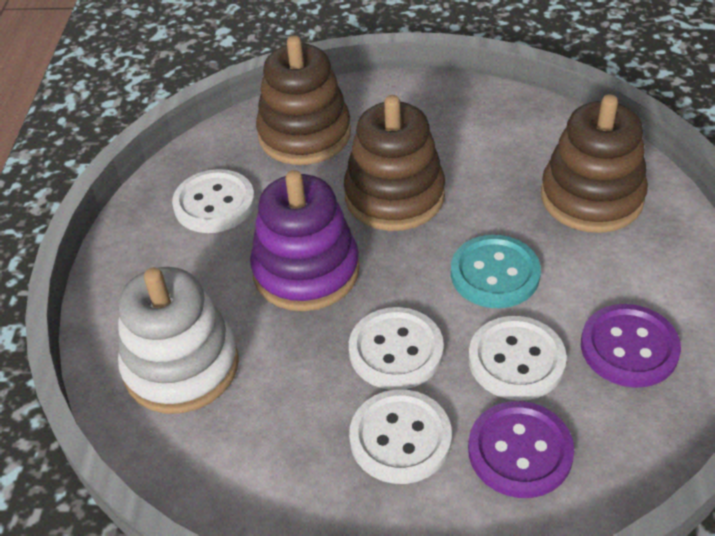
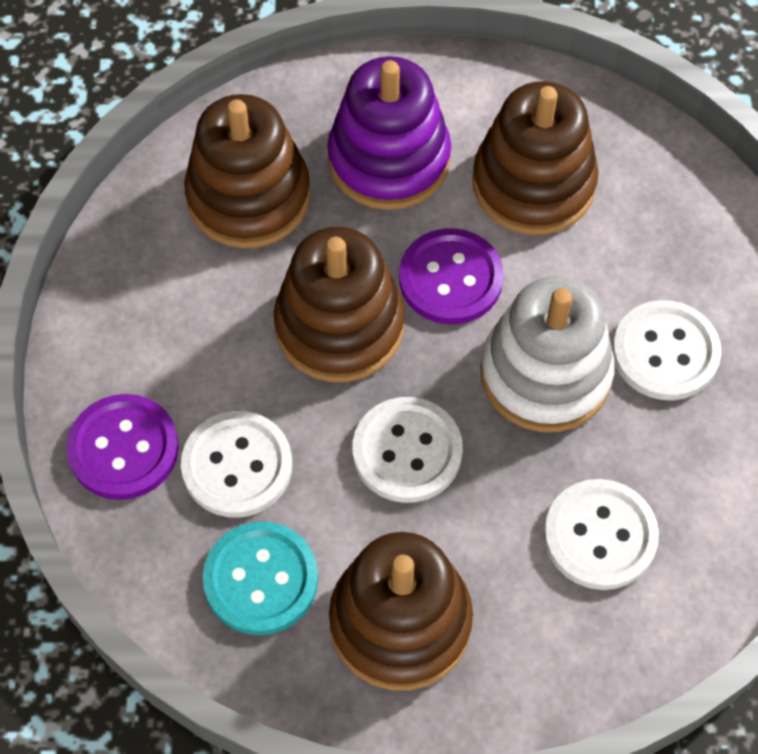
brown stacking toy: 3 -> 4

